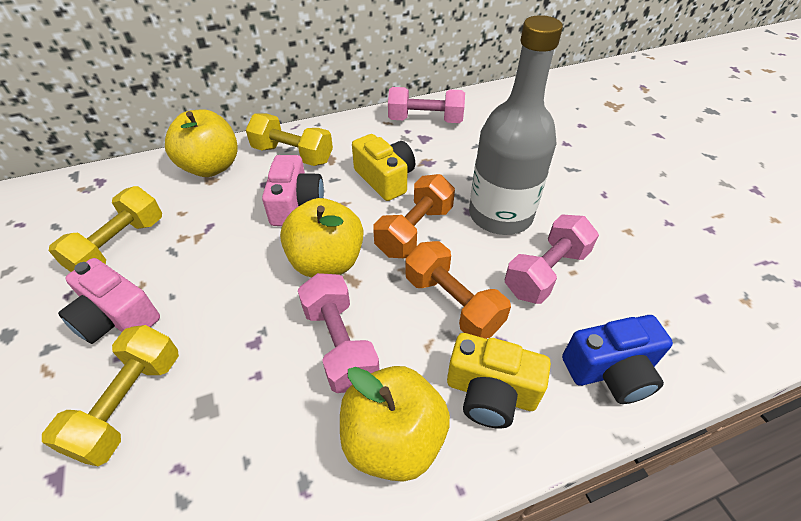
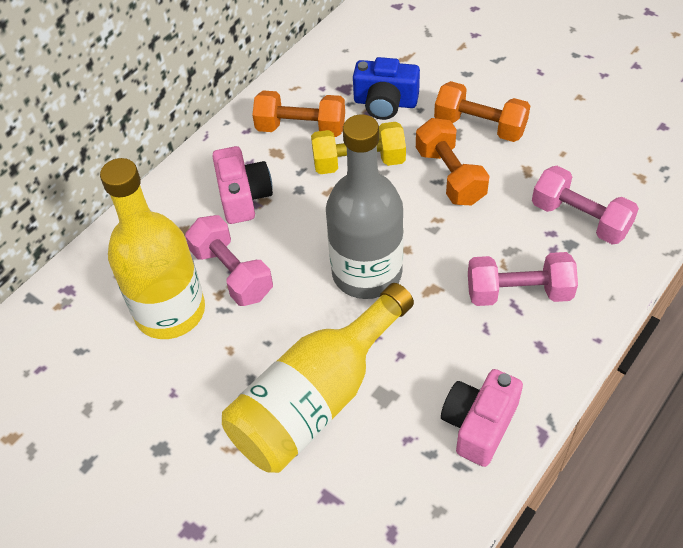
orange dumbbell: 2 -> 3
yellow apple: 3 -> 0
yellow bottle: 0 -> 2
yellow camera: 2 -> 0
yellow dumbbell: 3 -> 1

